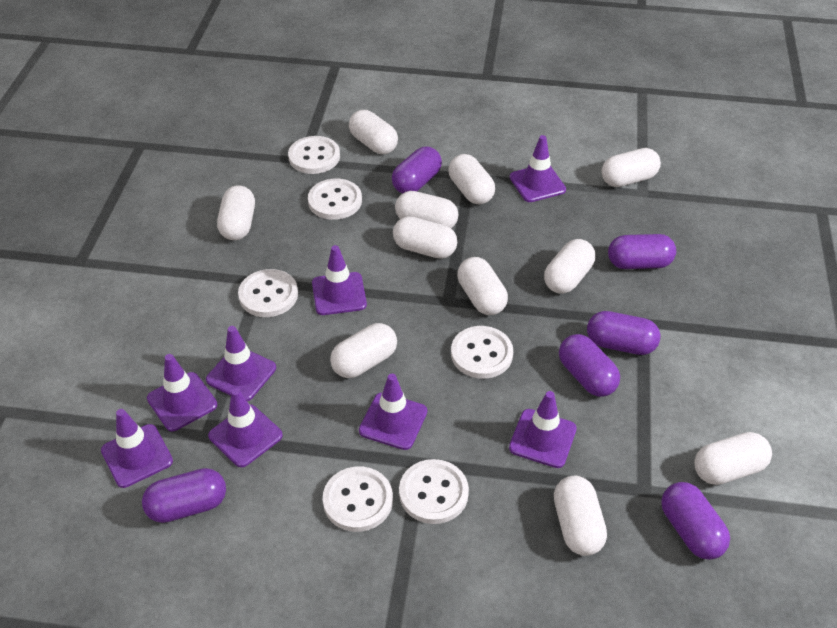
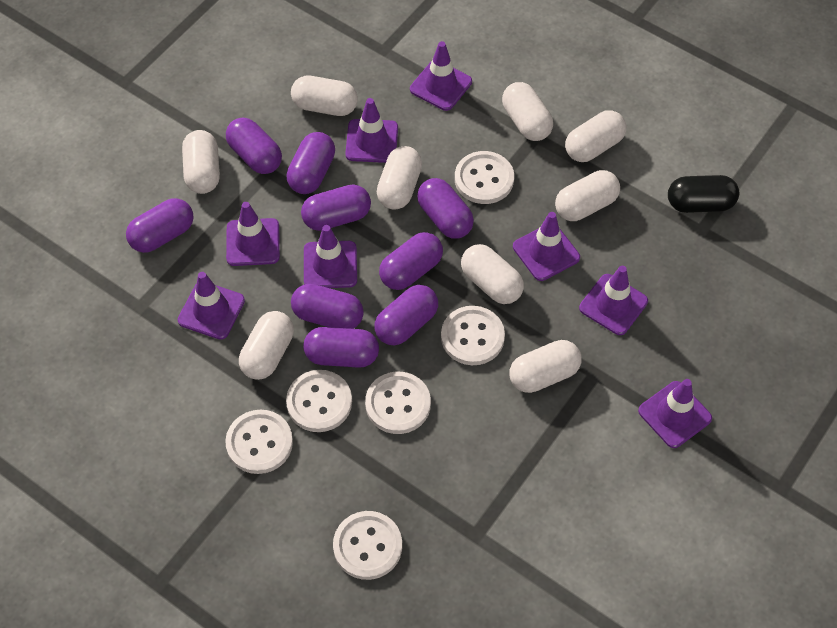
black capsule: 0 -> 1
purple capsule: 6 -> 9
white capsule: 11 -> 9

